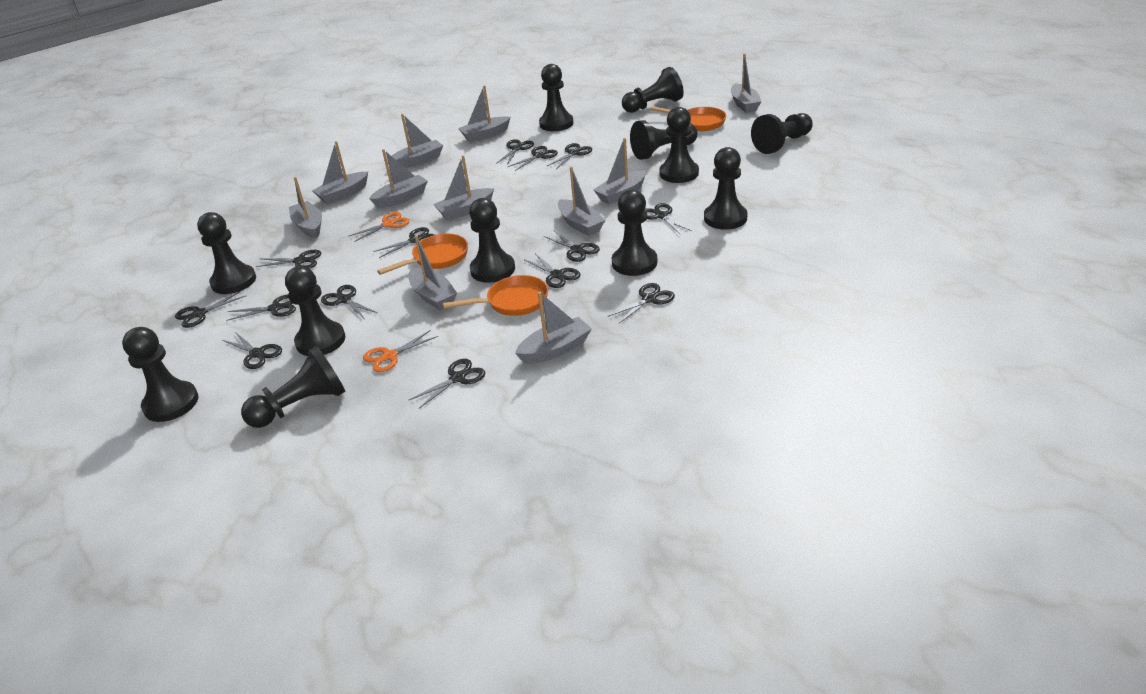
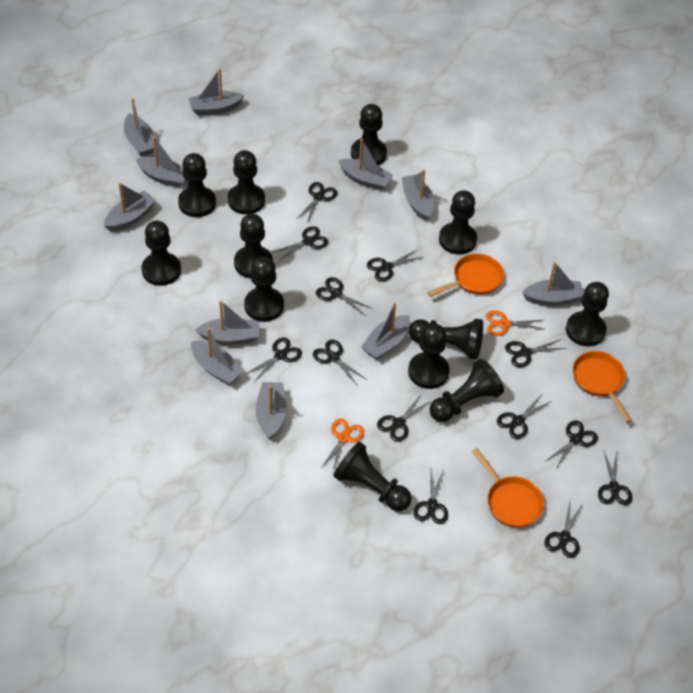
black scissors: 14 -> 13

